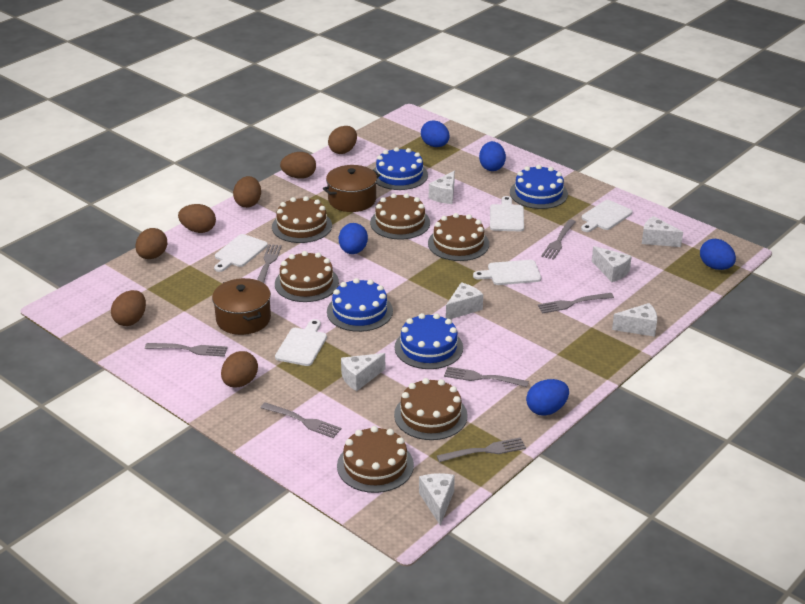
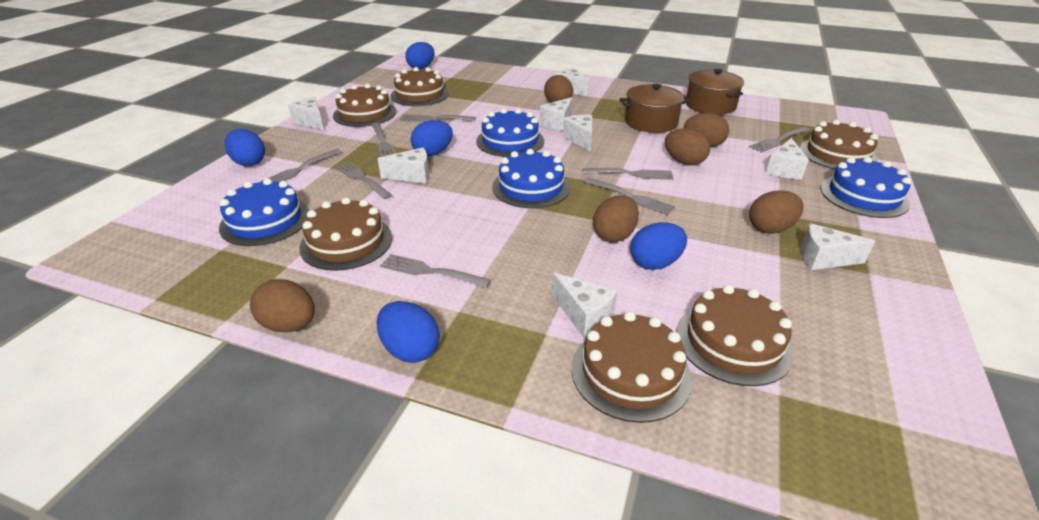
brown egg: 7 -> 6
grey fork: 7 -> 8
white cheese: 7 -> 8
white cutting board: 5 -> 0

